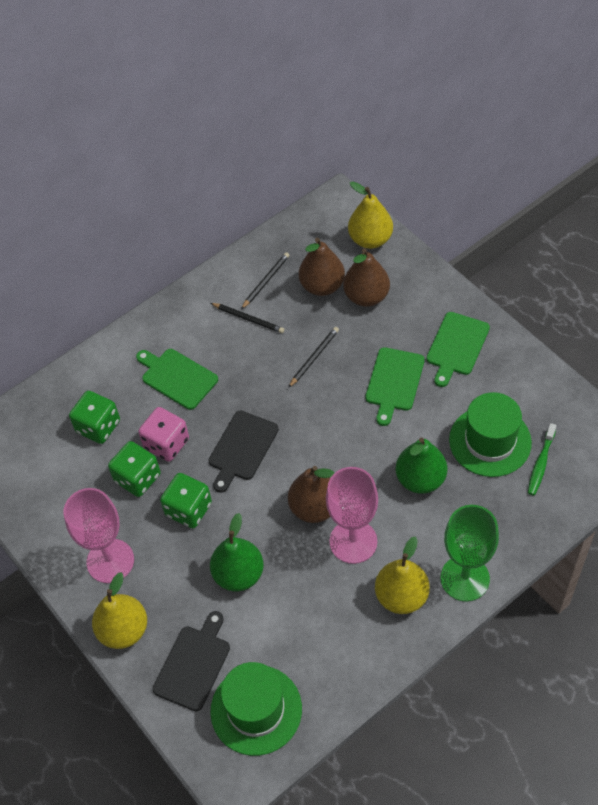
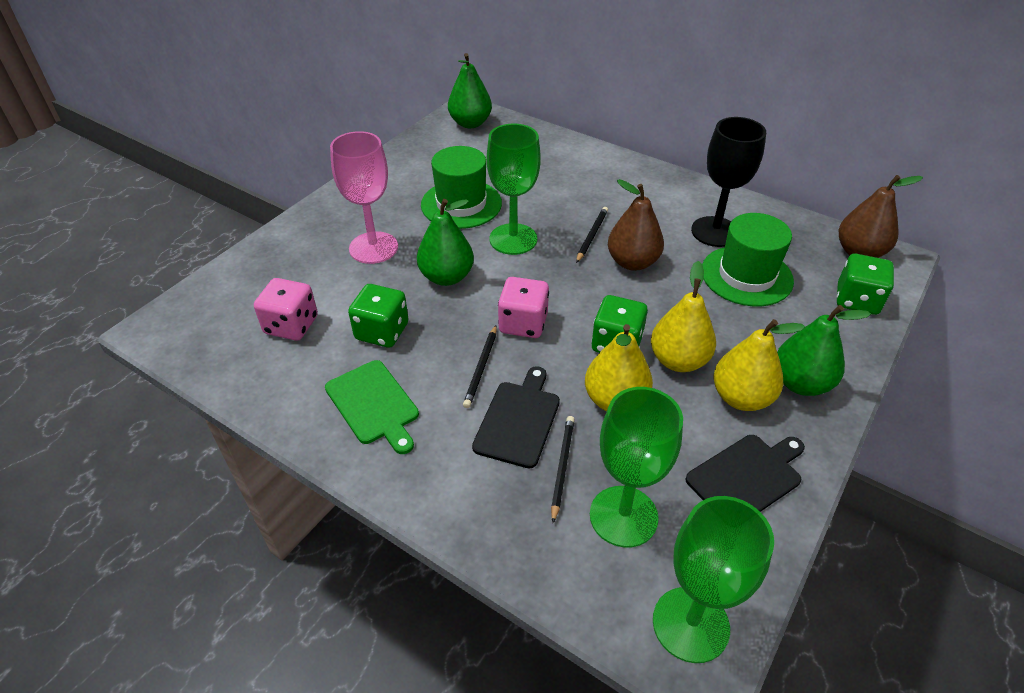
black goblet: 0 -> 1
brown pear: 3 -> 2
green cutting board: 3 -> 1
green goblet: 1 -> 3
green pear: 2 -> 3
green toothbrush: 1 -> 0
pink dice: 1 -> 2
pink goblet: 2 -> 1

